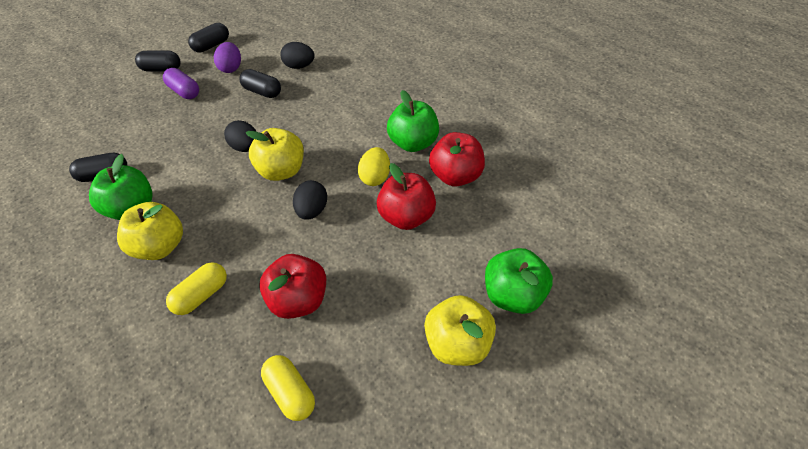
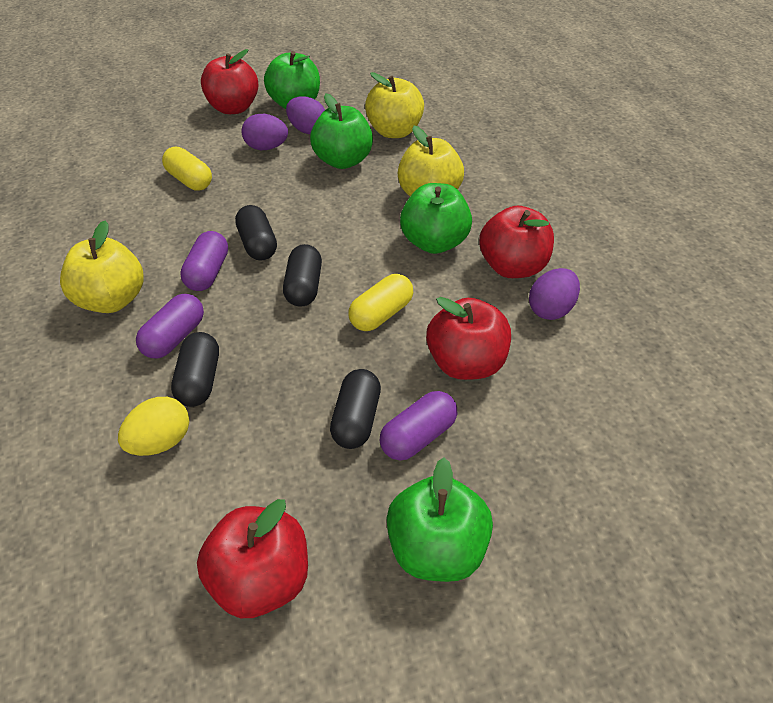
black egg: 3 -> 0
green apple: 3 -> 4
purple capsule: 1 -> 3
purple egg: 1 -> 3
red apple: 3 -> 4

